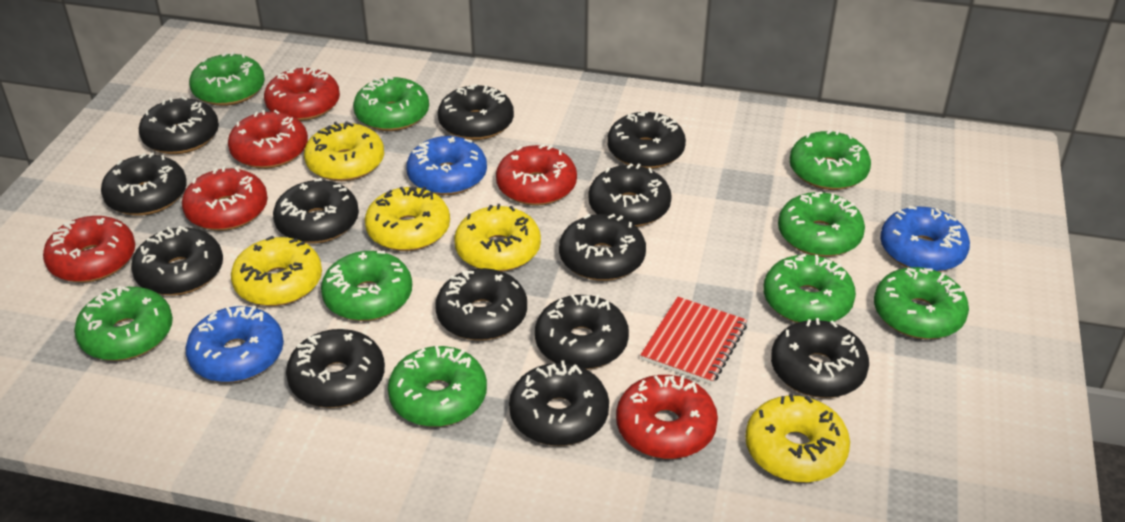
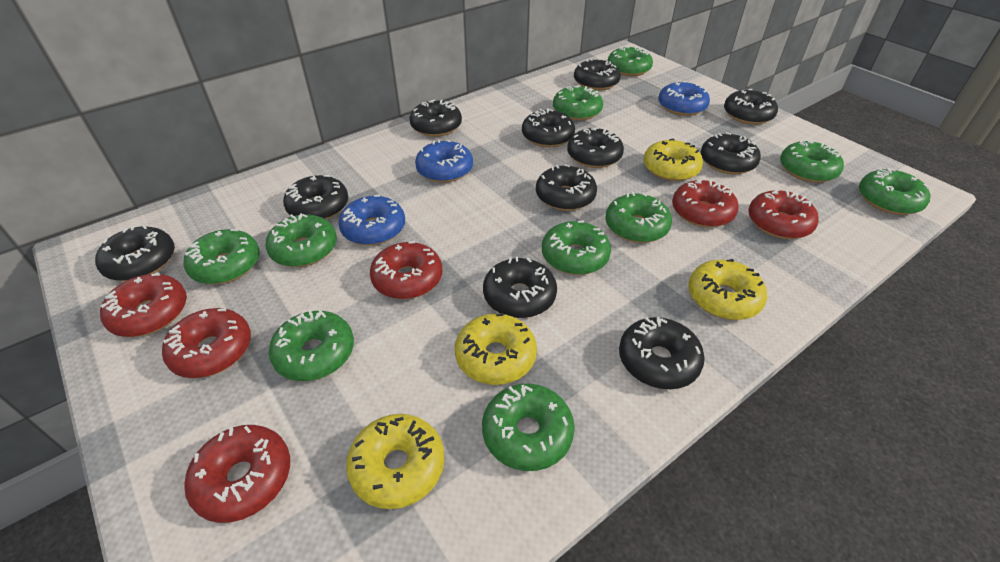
black donut: 13 -> 11
green donut: 9 -> 10
red notebook: 1 -> 0
yellow donut: 5 -> 4

